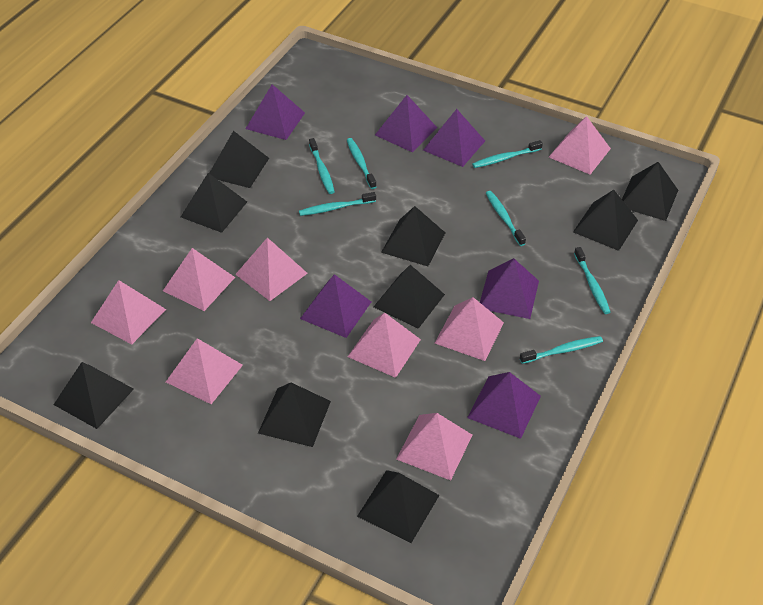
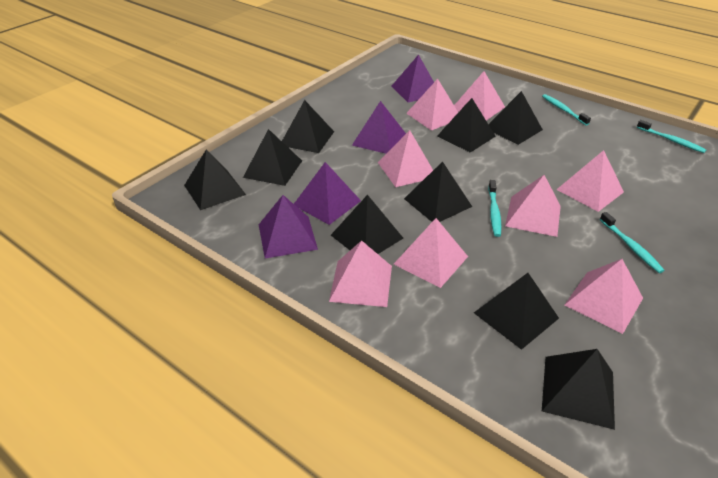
purple pyramid: 6 -> 4
turquoise toothbrush: 7 -> 4

